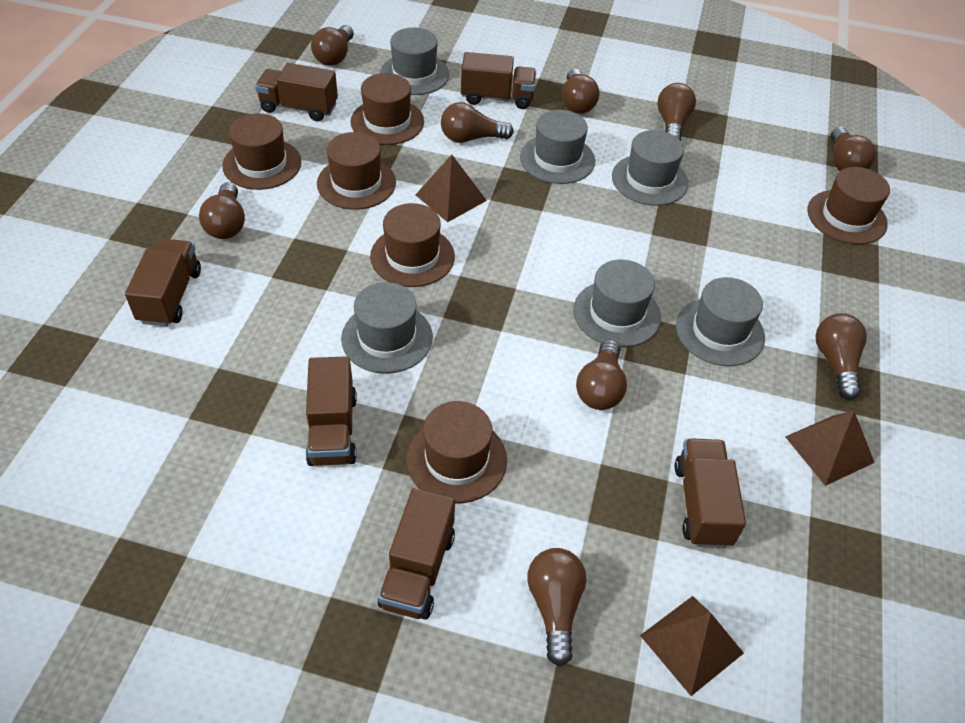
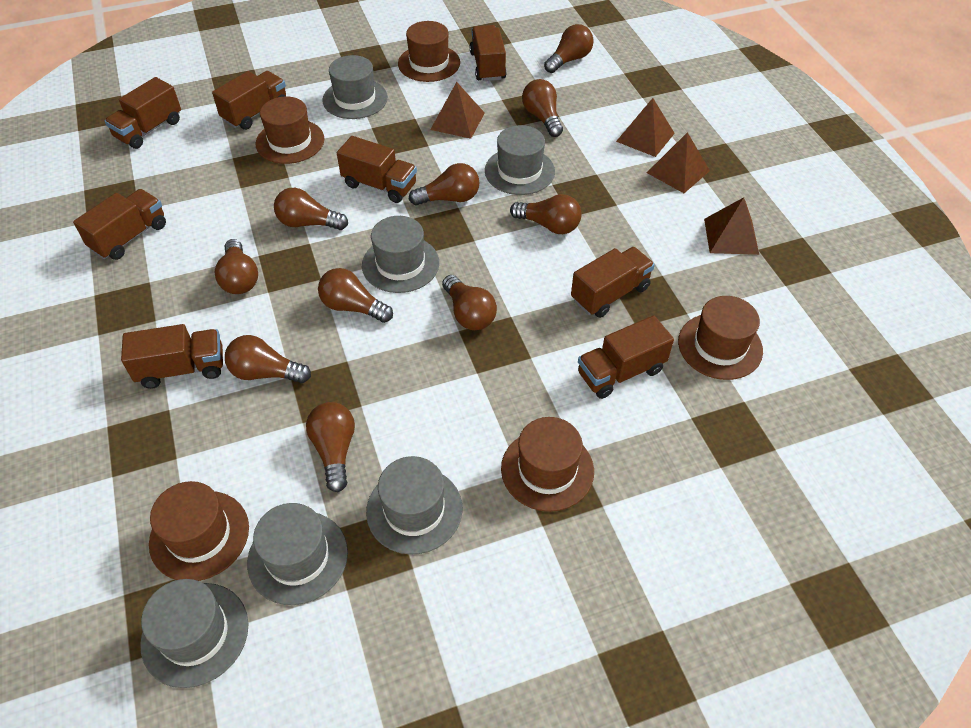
brown hat: 6 -> 5
brown light bulb: 9 -> 10
brown pyramid: 3 -> 4
brown truck: 6 -> 8

